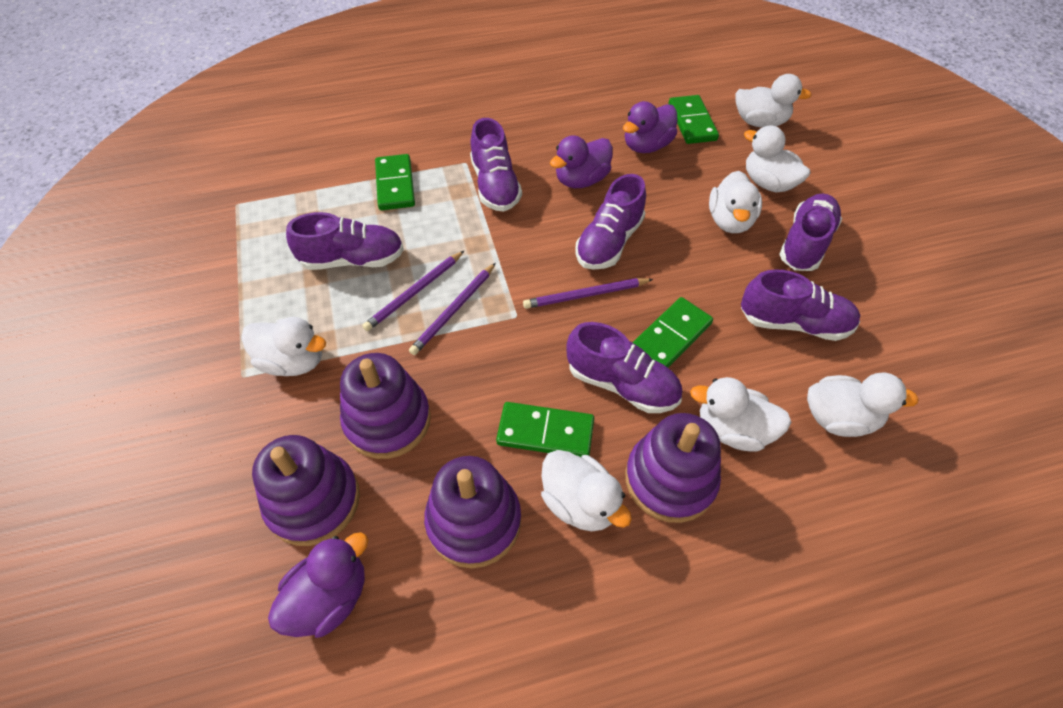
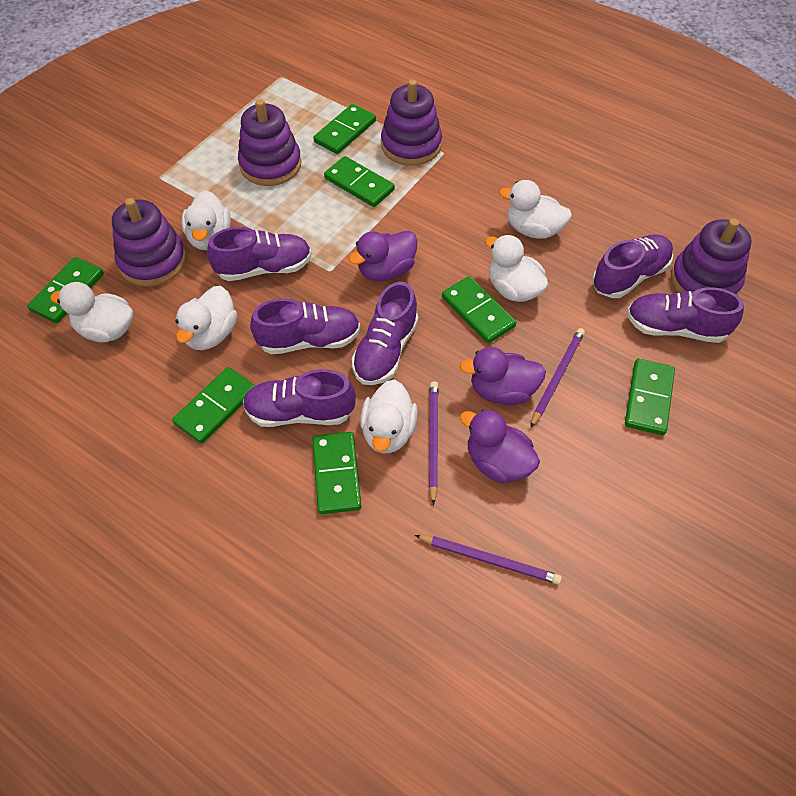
green domino: 4 -> 7
white duck: 7 -> 6

